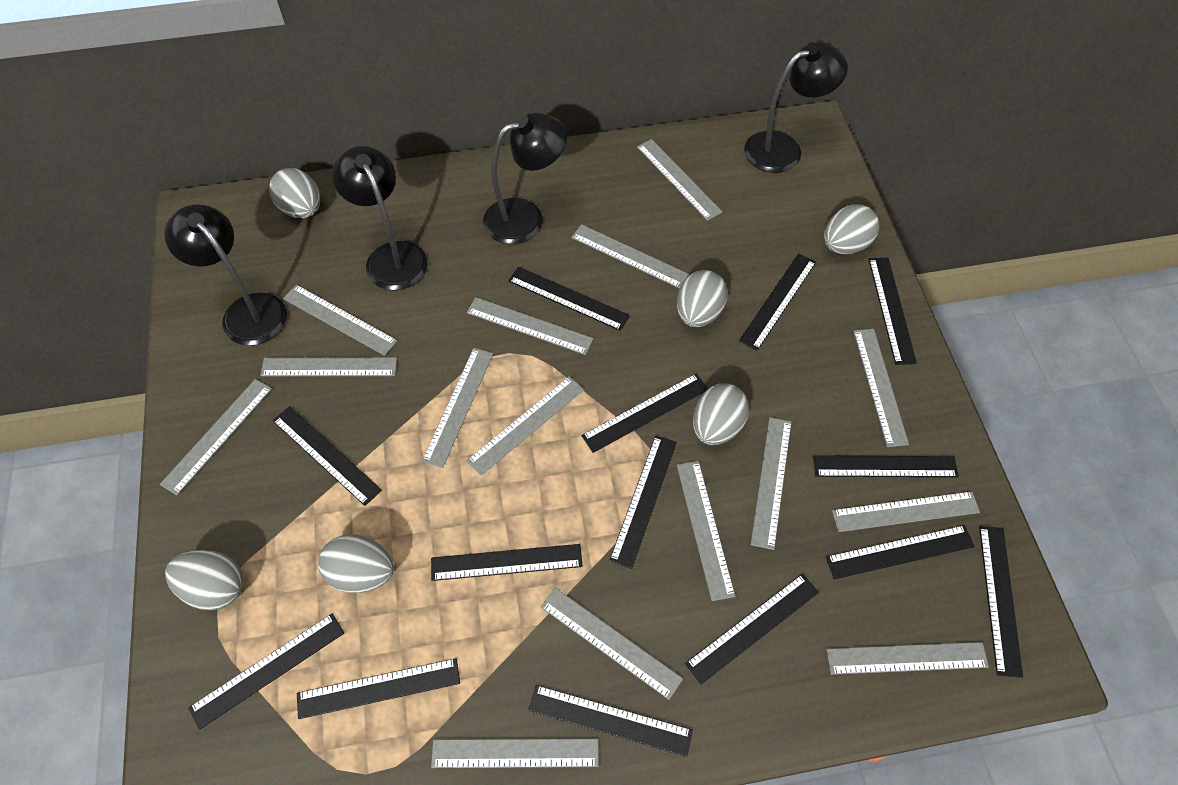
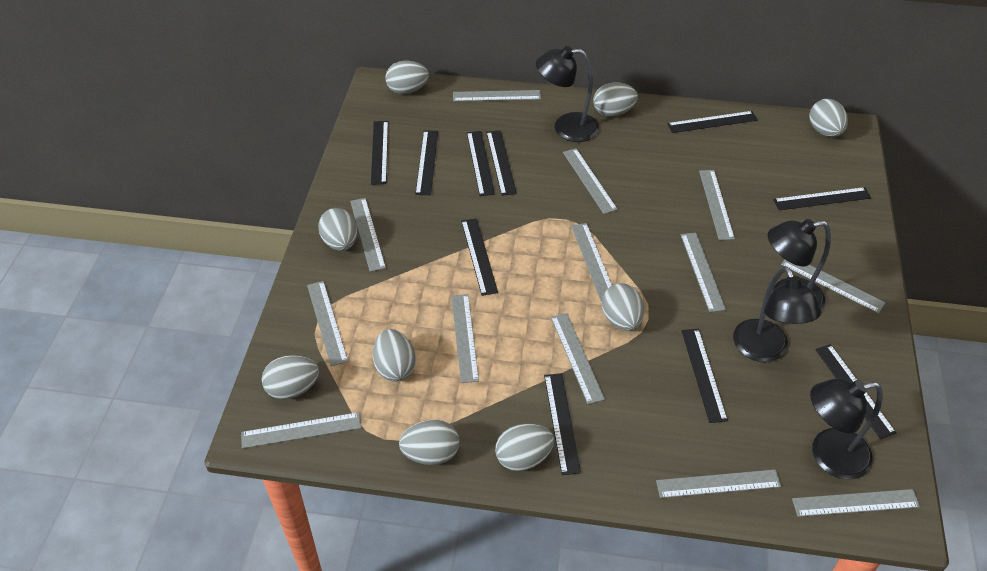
black ruler: 14 -> 10
grey egg: 6 -> 9
grey ruler: 15 -> 13

